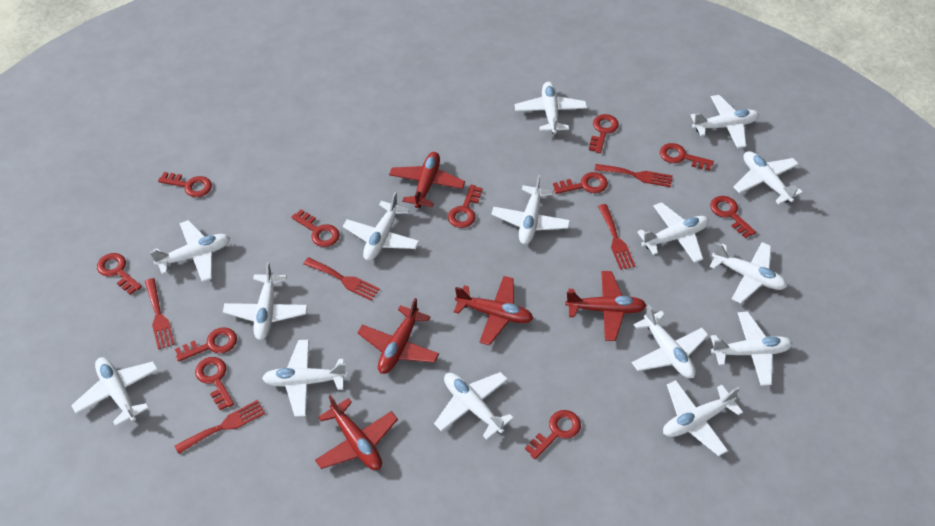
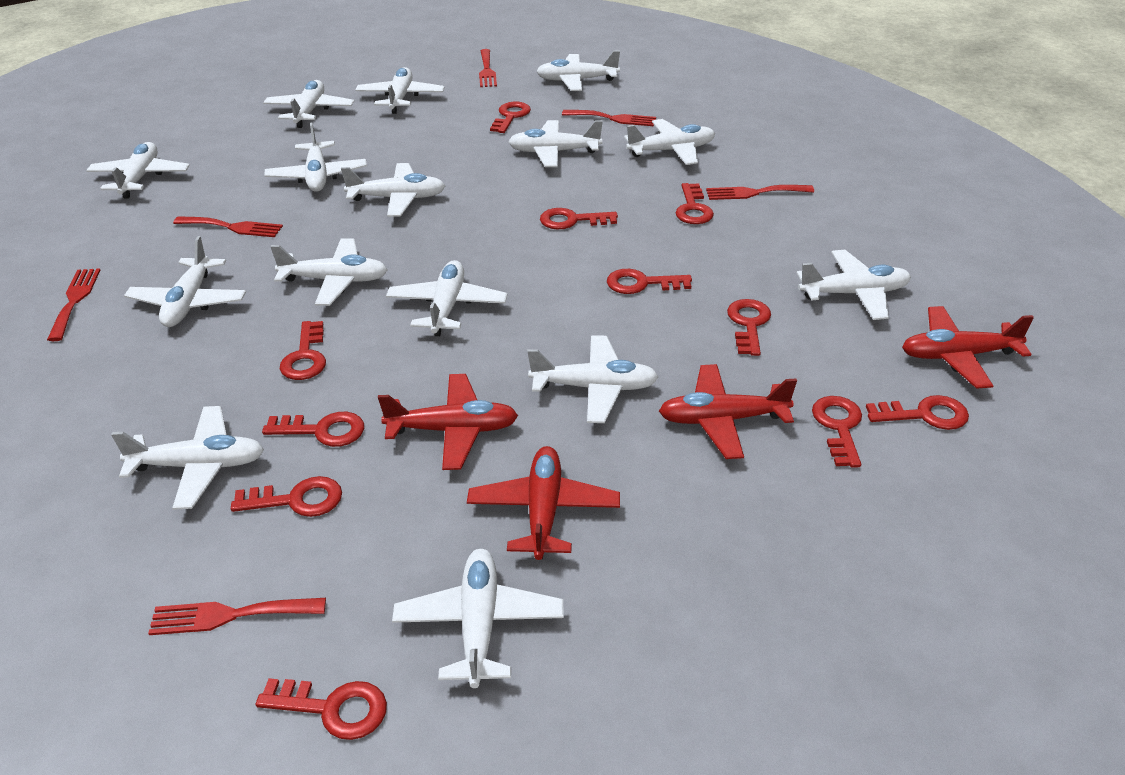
red fork: 5 -> 6
red plane: 5 -> 4

